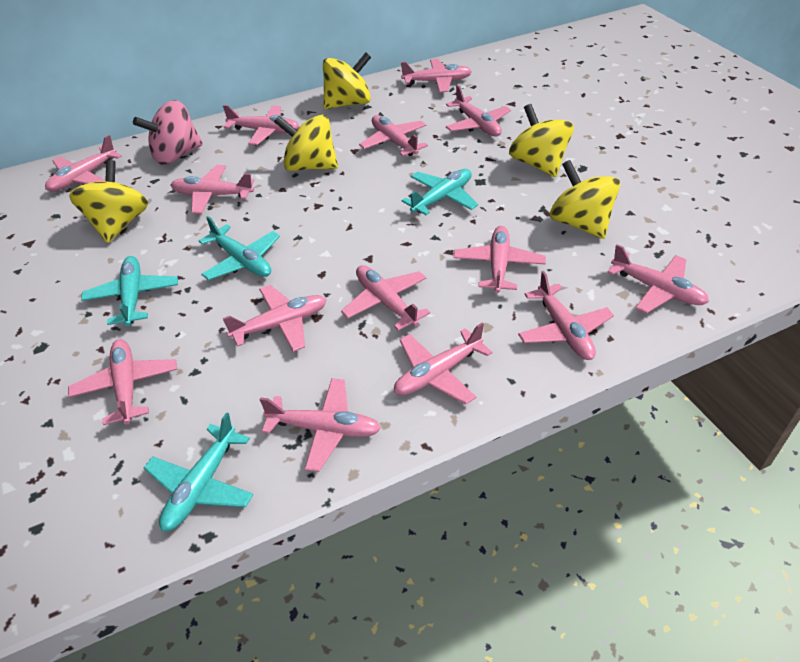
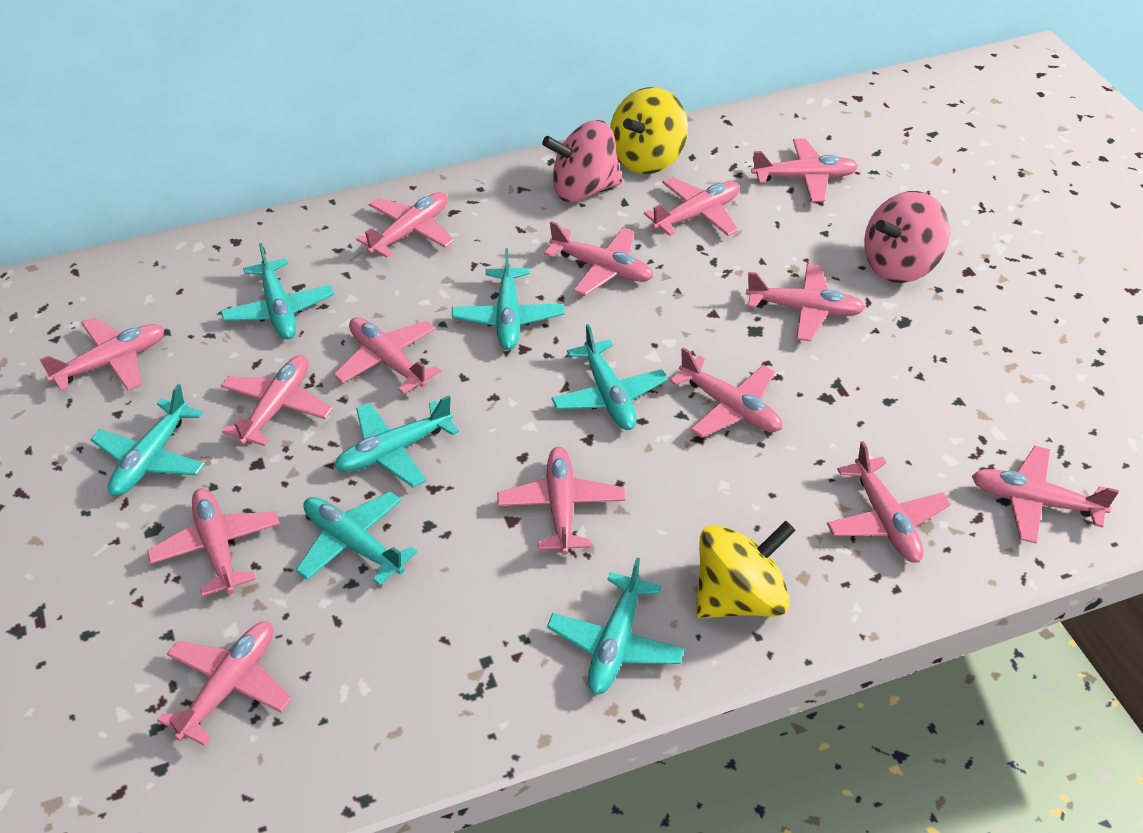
pink spinning top: 1 -> 2
turquoise plane: 4 -> 7
yellow spinning top: 5 -> 2

